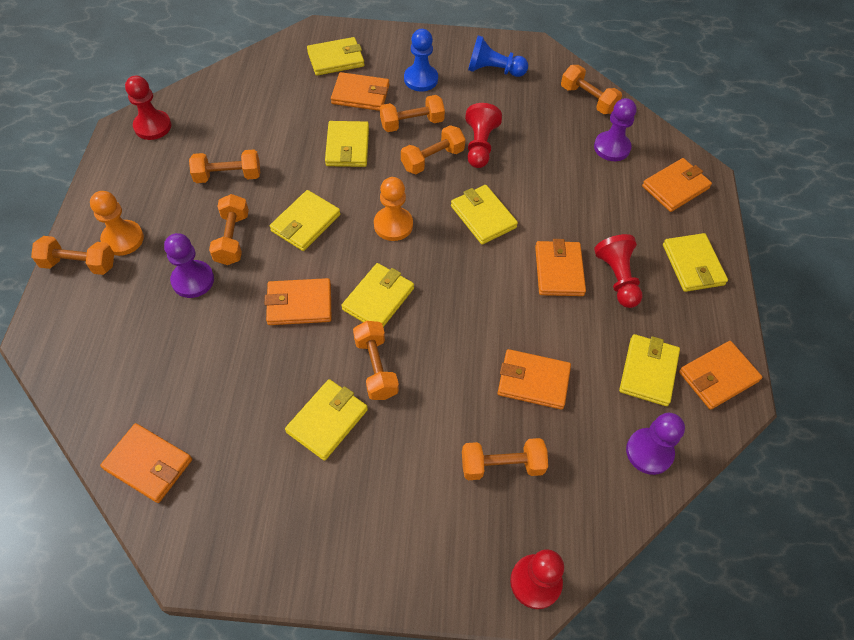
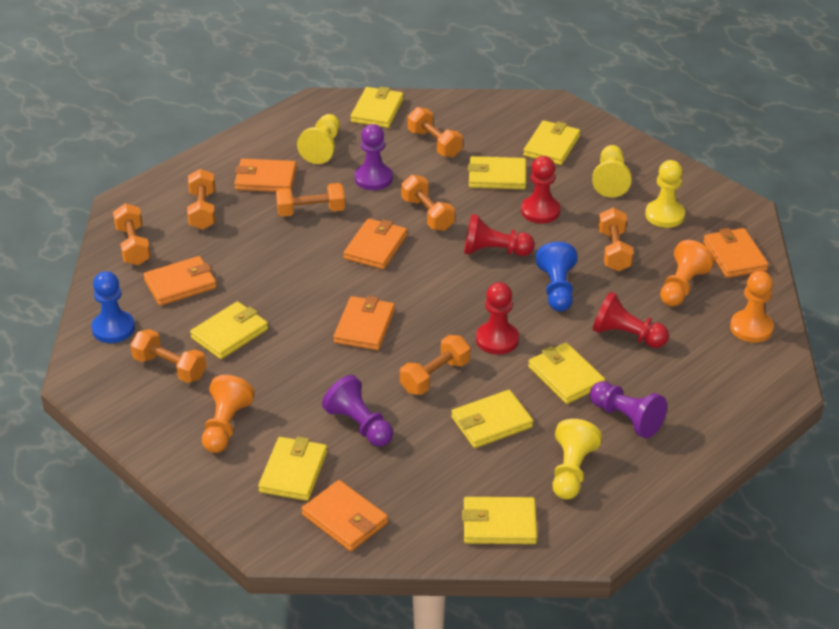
orange pawn: 2 -> 3
orange wallet: 7 -> 6
yellow pawn: 0 -> 4

